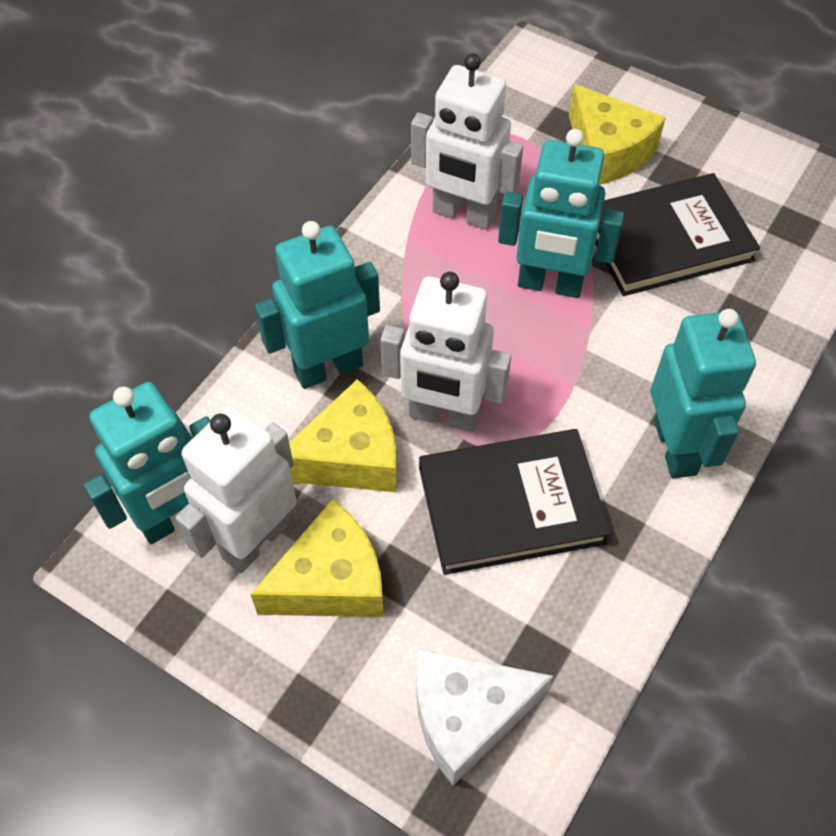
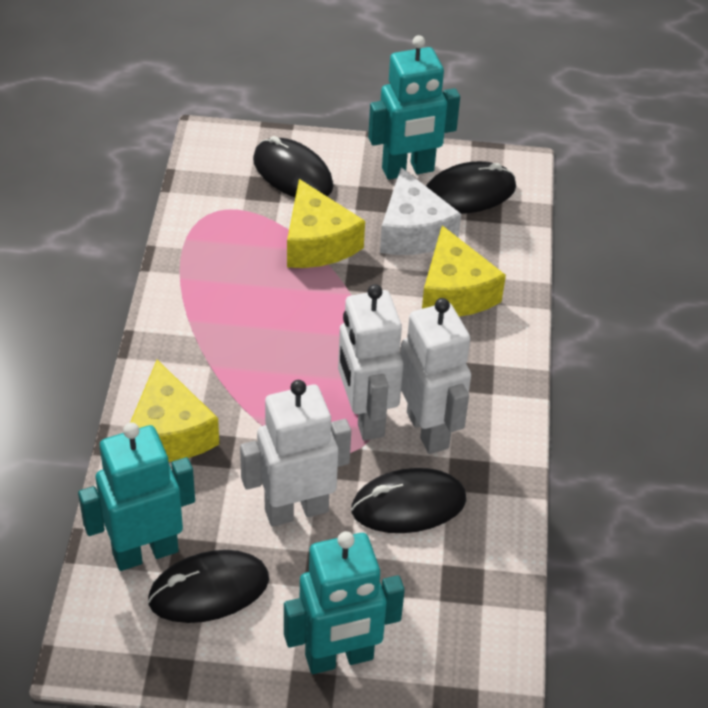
black book: 2 -> 0
black mouse: 0 -> 4
turquoise robot: 4 -> 3

